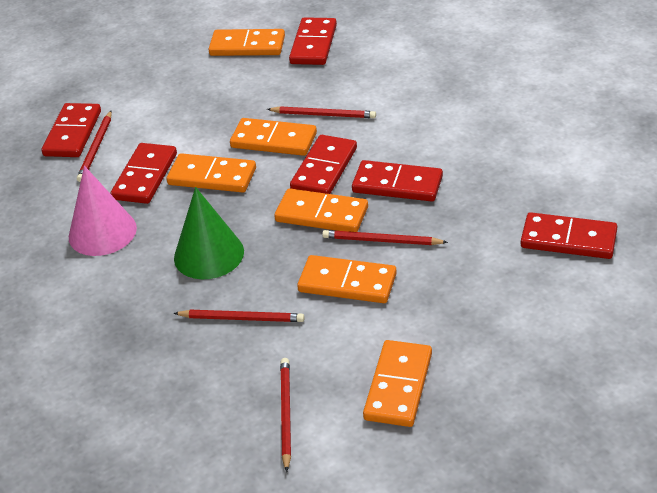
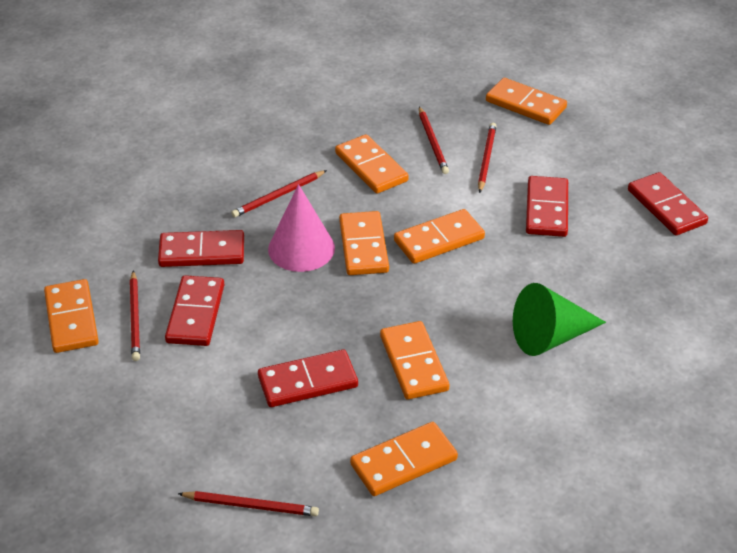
orange domino: 6 -> 7
red domino: 6 -> 5

